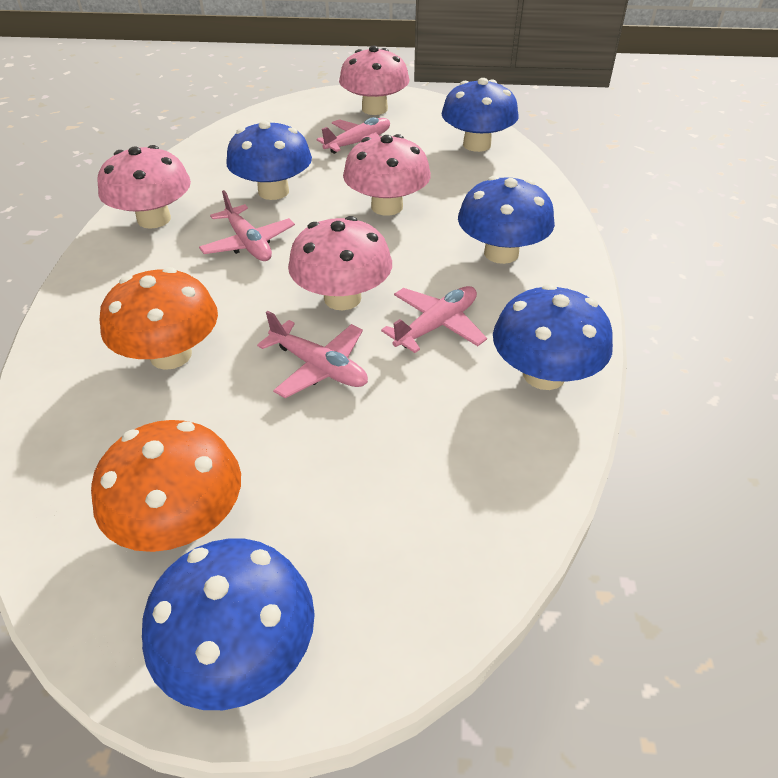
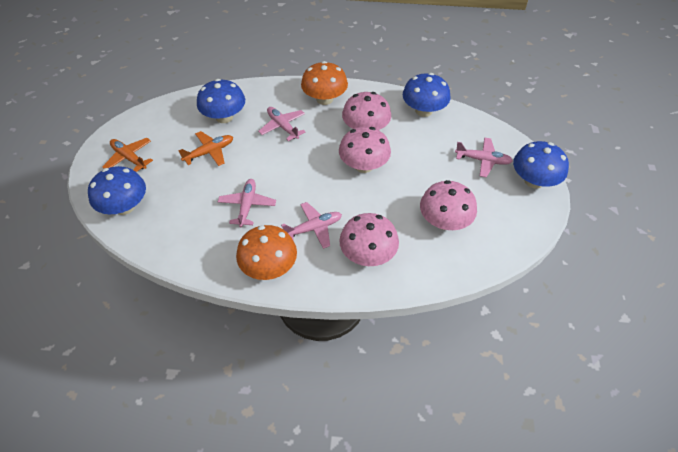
blue mushroom: 5 -> 4
orange plane: 0 -> 2

